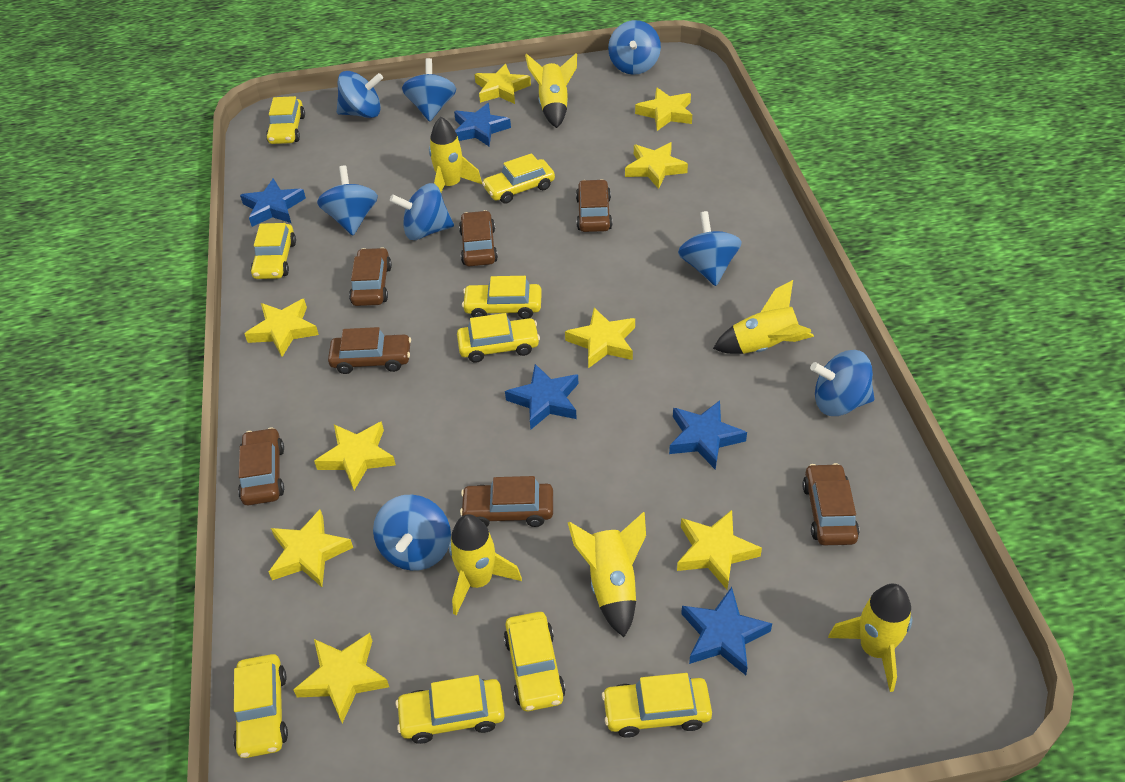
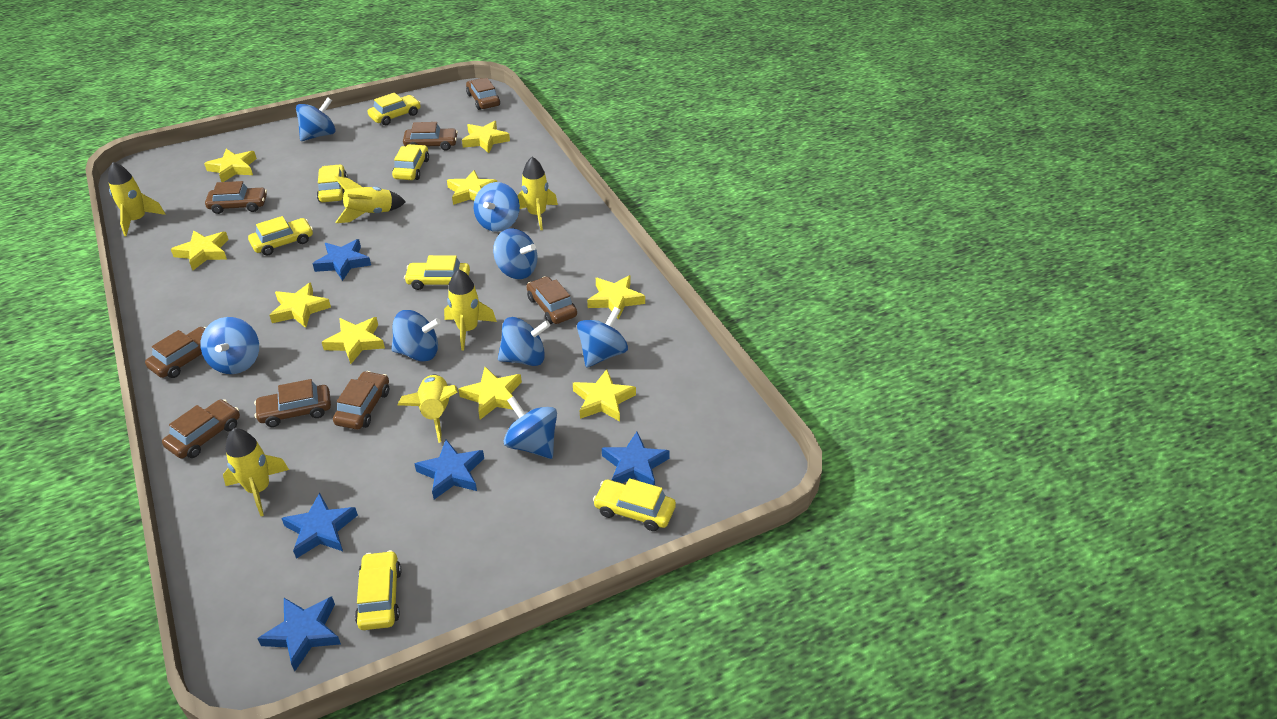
brown car: 7 -> 8
yellow car: 9 -> 7

